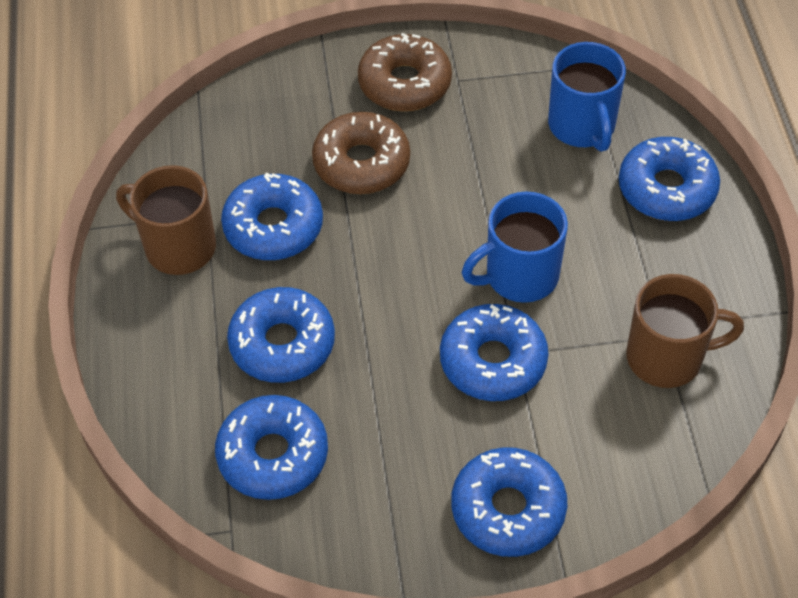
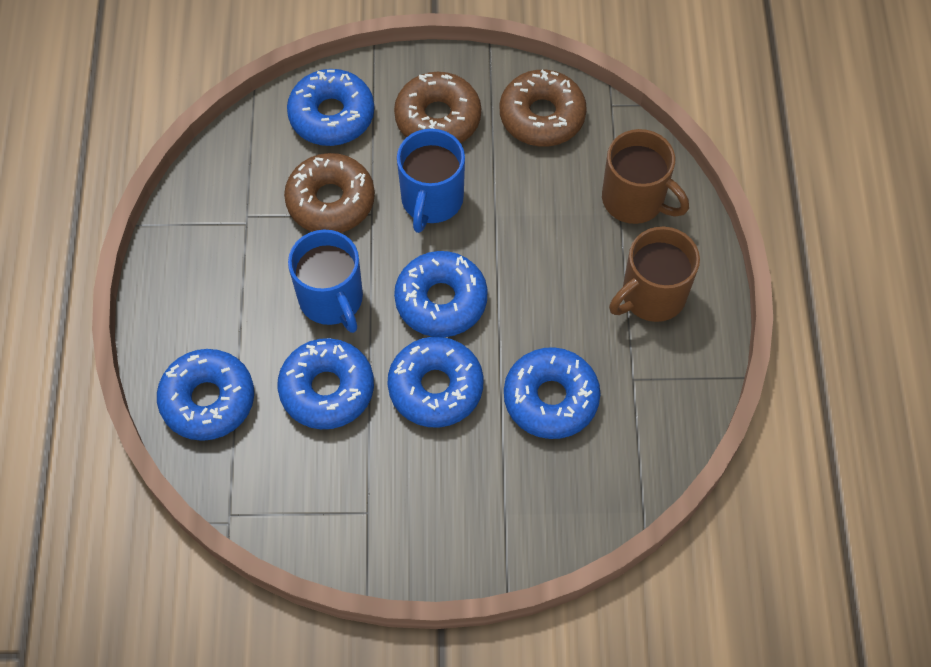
brown donut: 2 -> 3

